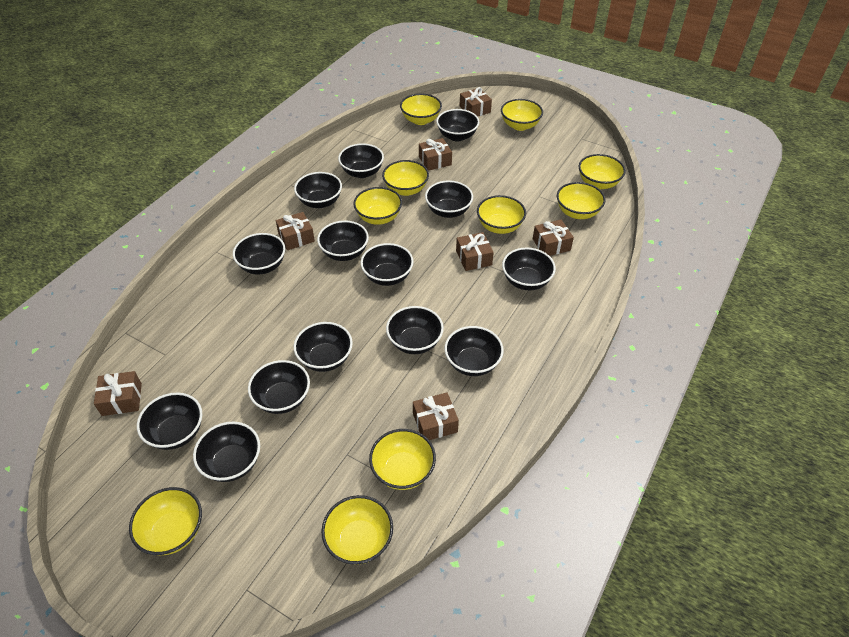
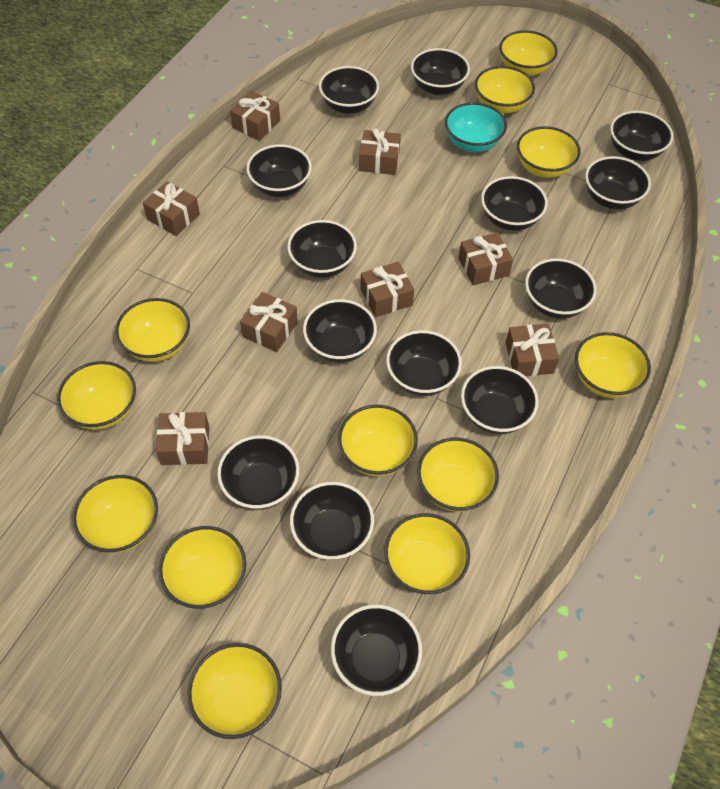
brown gift: 7 -> 8
turquoise bowl: 0 -> 1
yellow bowl: 10 -> 12

